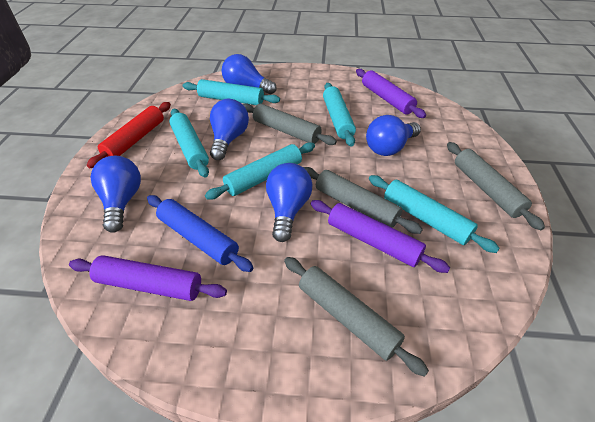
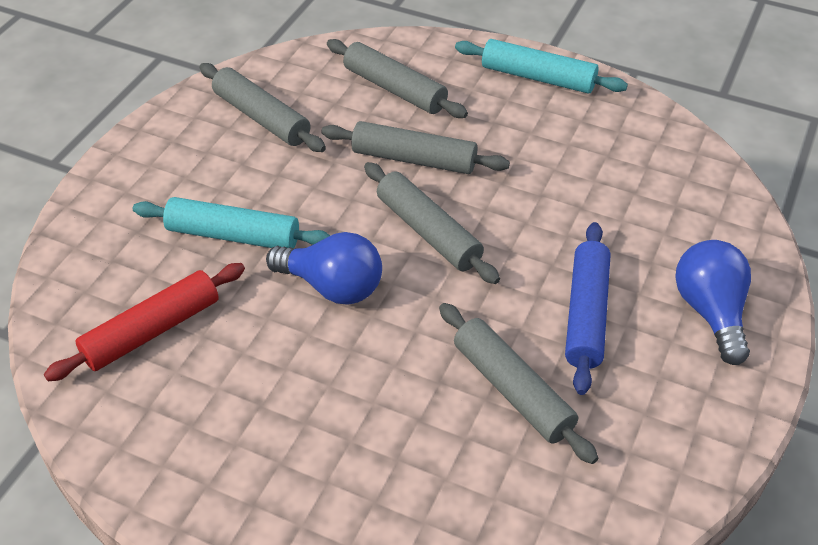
blue light bulb: 5 -> 2
grey rolling pin: 4 -> 5
purple rolling pin: 3 -> 0
turquoise rolling pin: 5 -> 2

